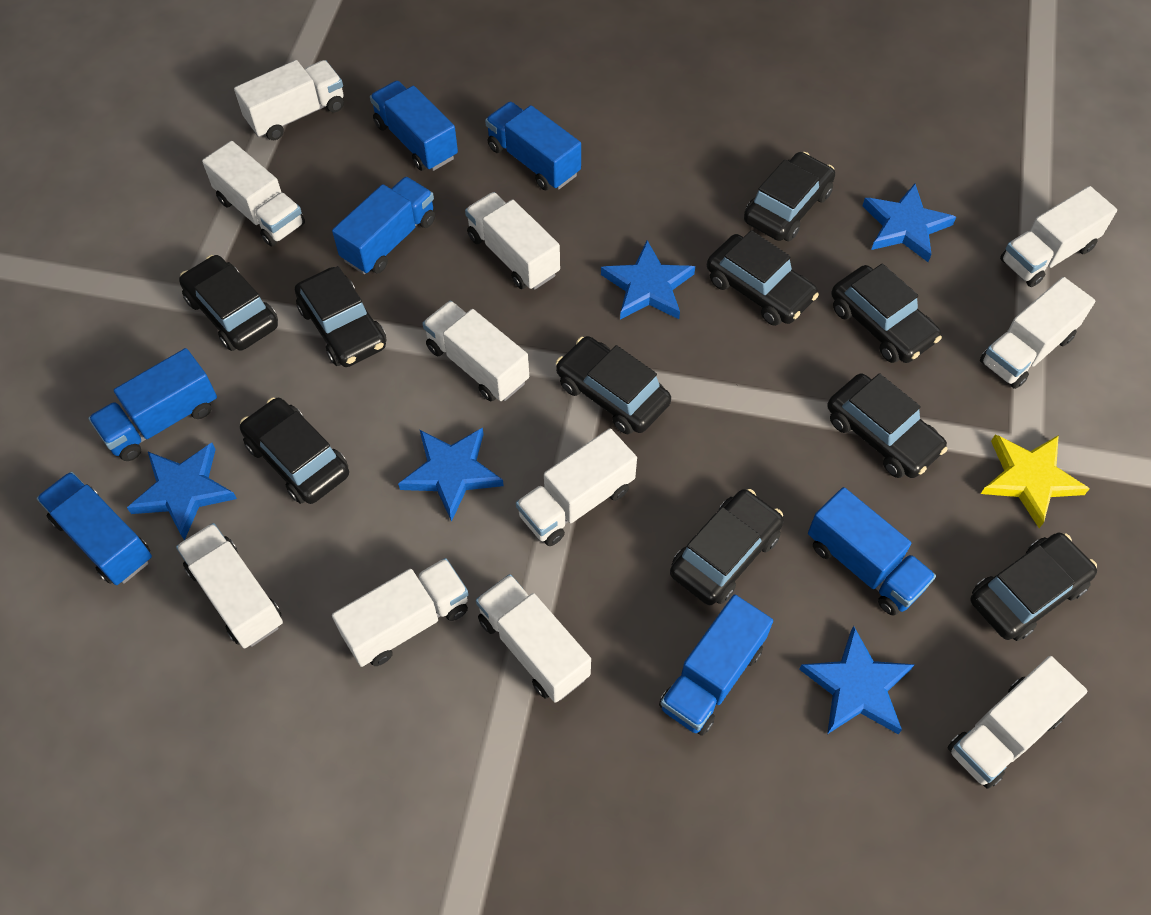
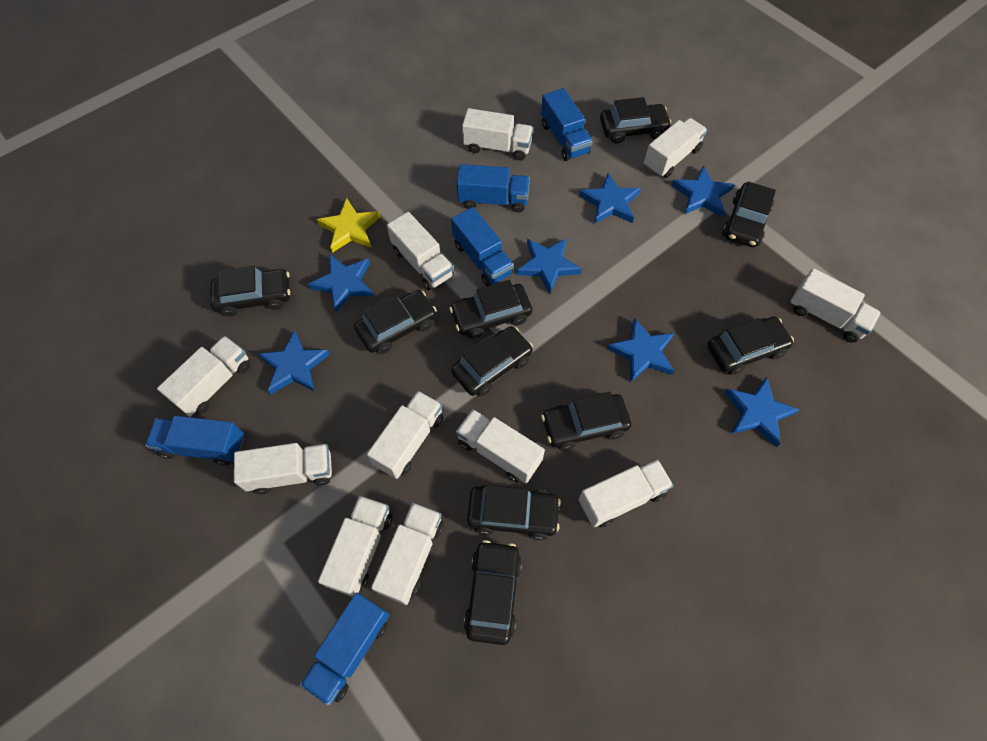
blue star: 5 -> 7
blue truck: 7 -> 5

